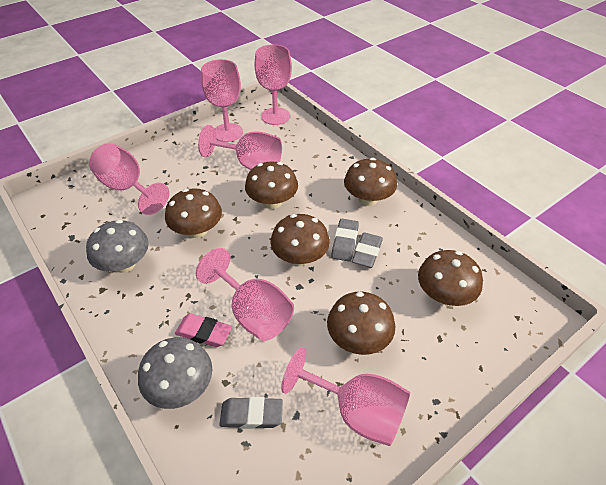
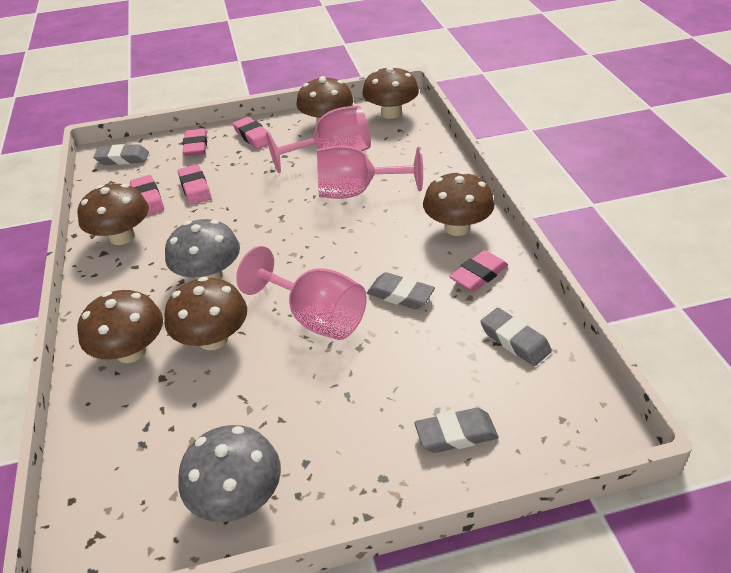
grey eraser: 3 -> 4
pink eraser: 1 -> 5
pink goblet: 6 -> 3

